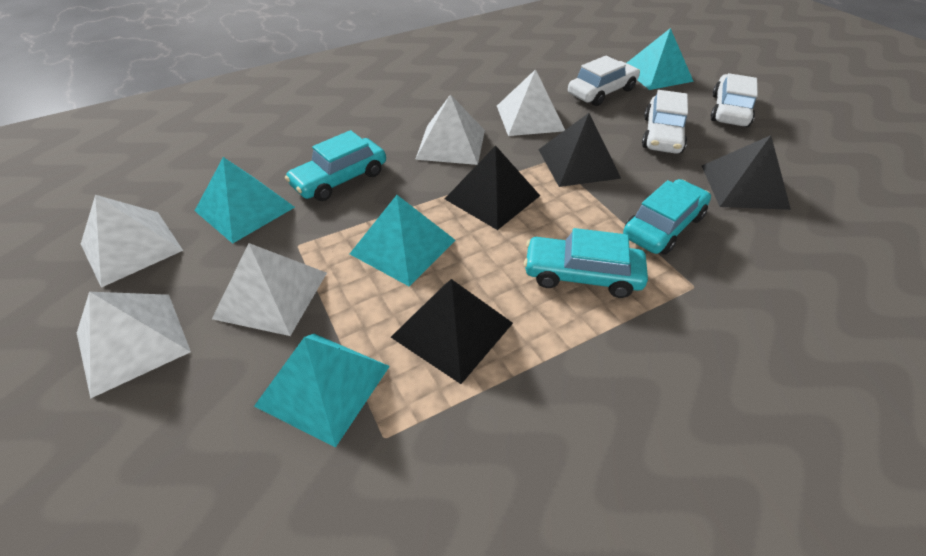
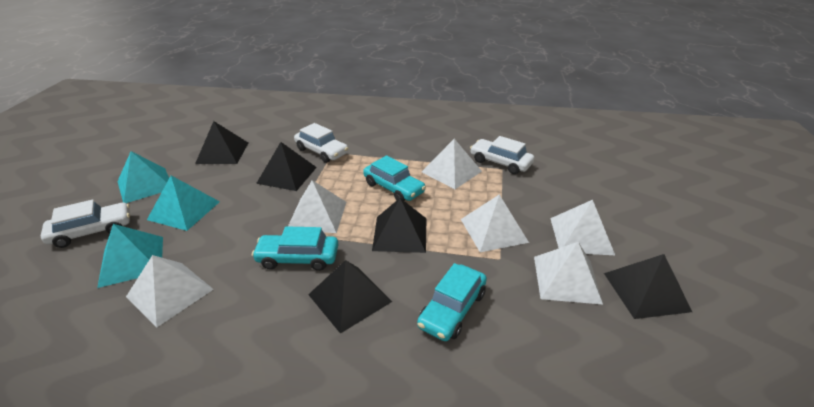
black pyramid: 4 -> 5
turquoise pyramid: 4 -> 3
white pyramid: 5 -> 6

